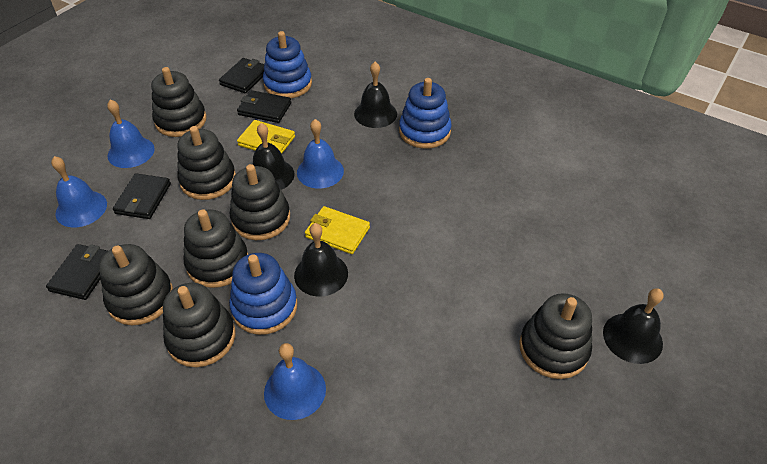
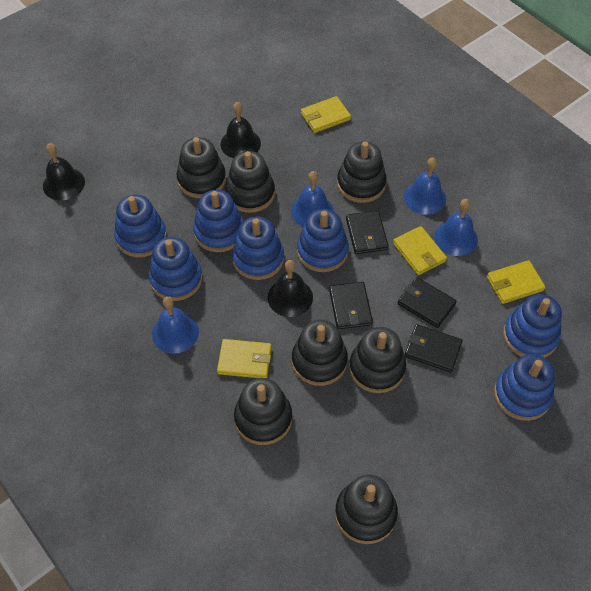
black bell: 4 -> 3
blue stacking toy: 3 -> 7
yellow wallet: 2 -> 4

